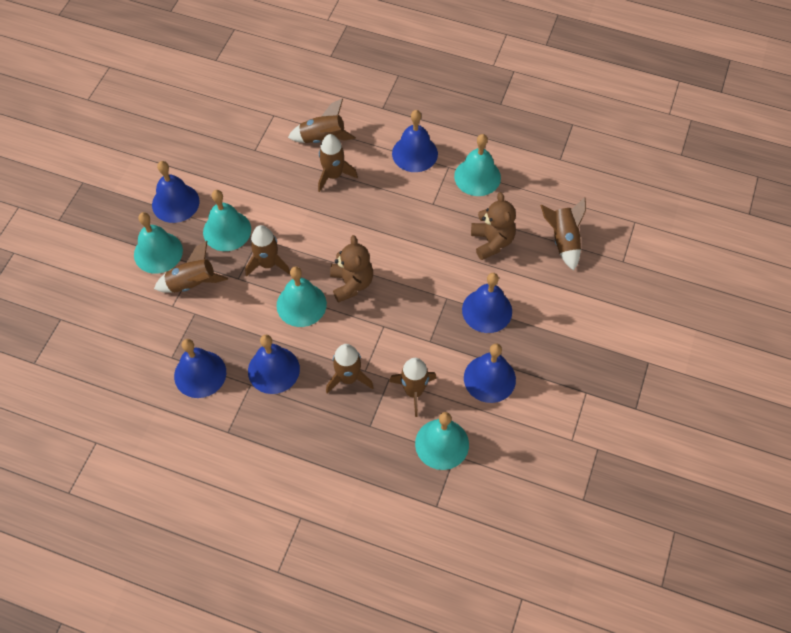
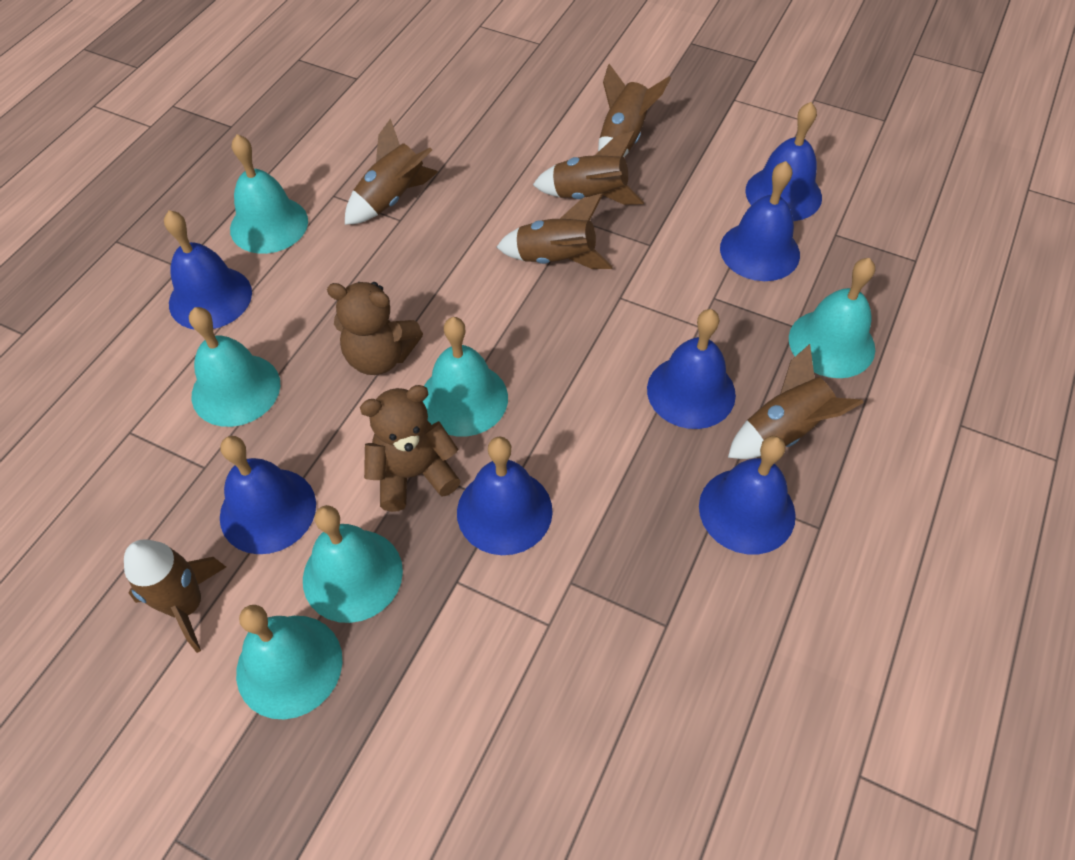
blue bell: 6 -> 7
brown rocket: 7 -> 6
turquoise bell: 5 -> 6

